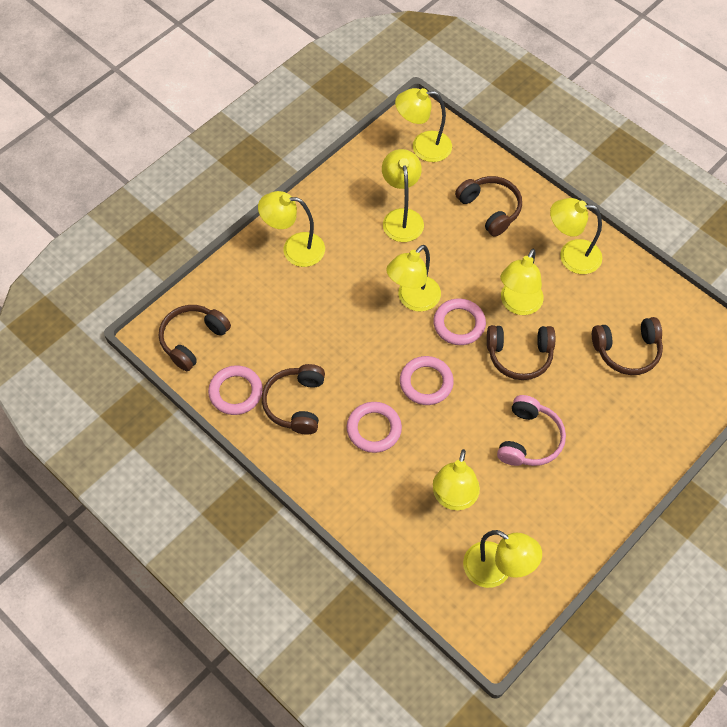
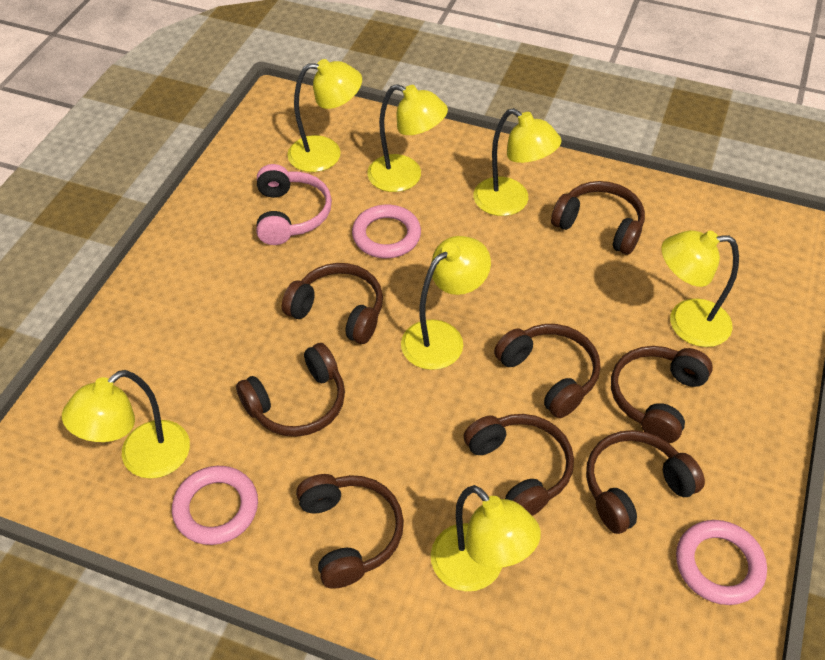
brown headphones: 5 -> 8
pink ring: 4 -> 3
yellow lamp: 8 -> 7

